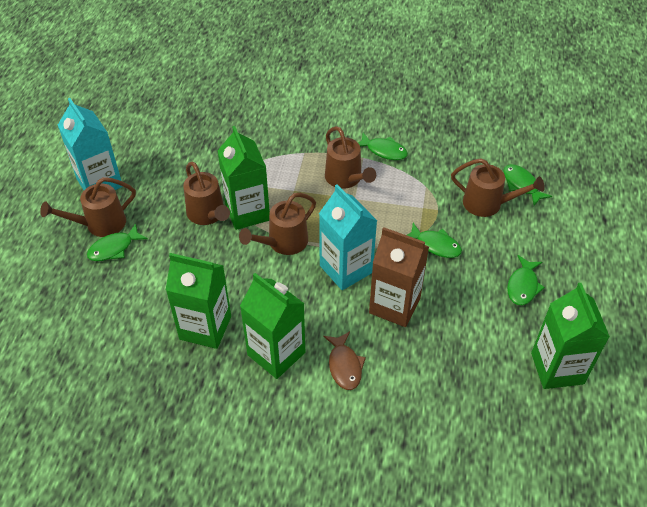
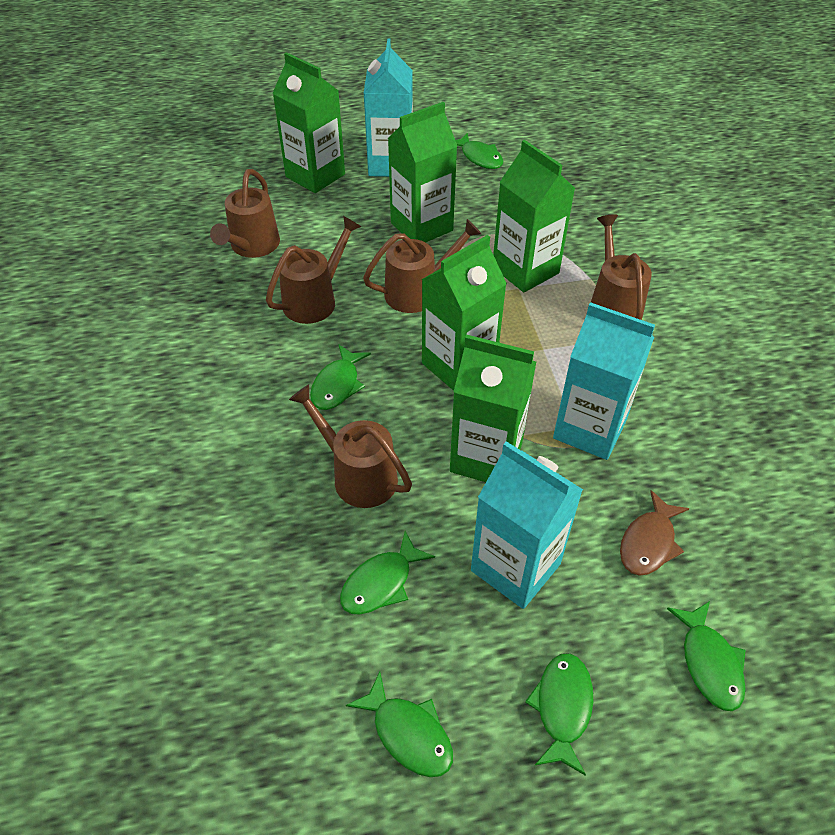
brown carton: 1 -> 0
green carton: 4 -> 5
green fish: 5 -> 6
turquoise carton: 2 -> 3

